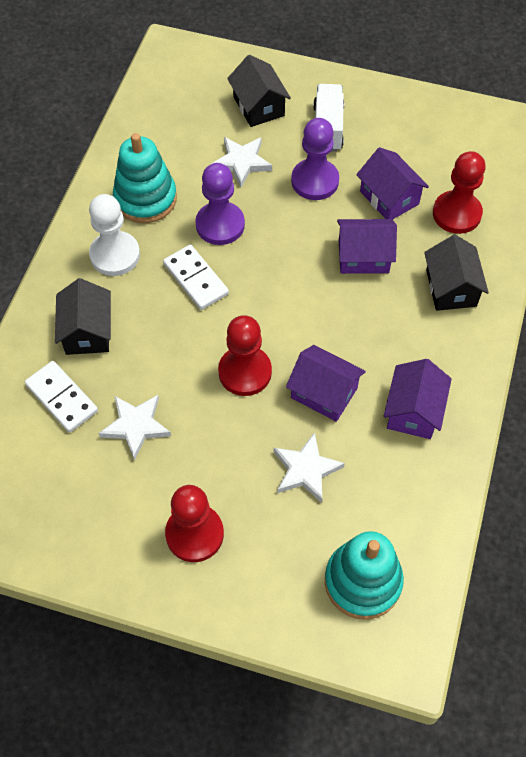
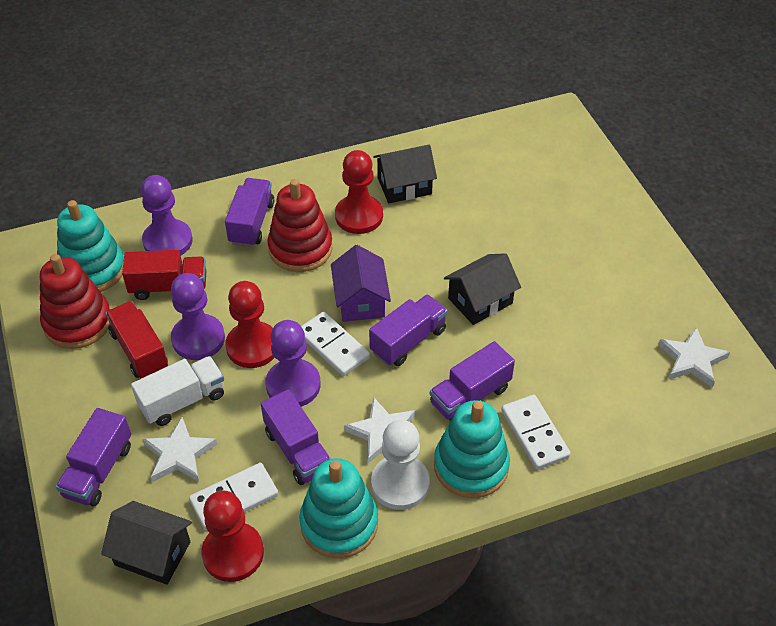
purple house: 4 -> 1
purple pawn: 2 -> 3
purple truck: 0 -> 5
red stacking toy: 0 -> 2
red truck: 0 -> 2
turquoise stacking toy: 2 -> 3
white domino: 2 -> 3

